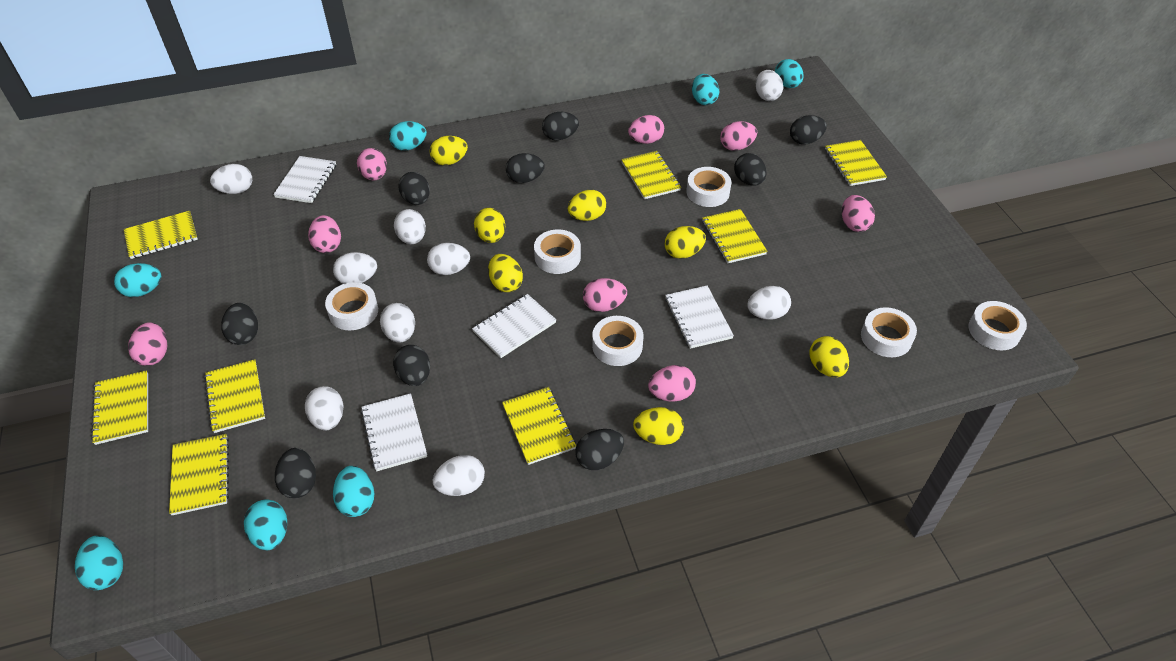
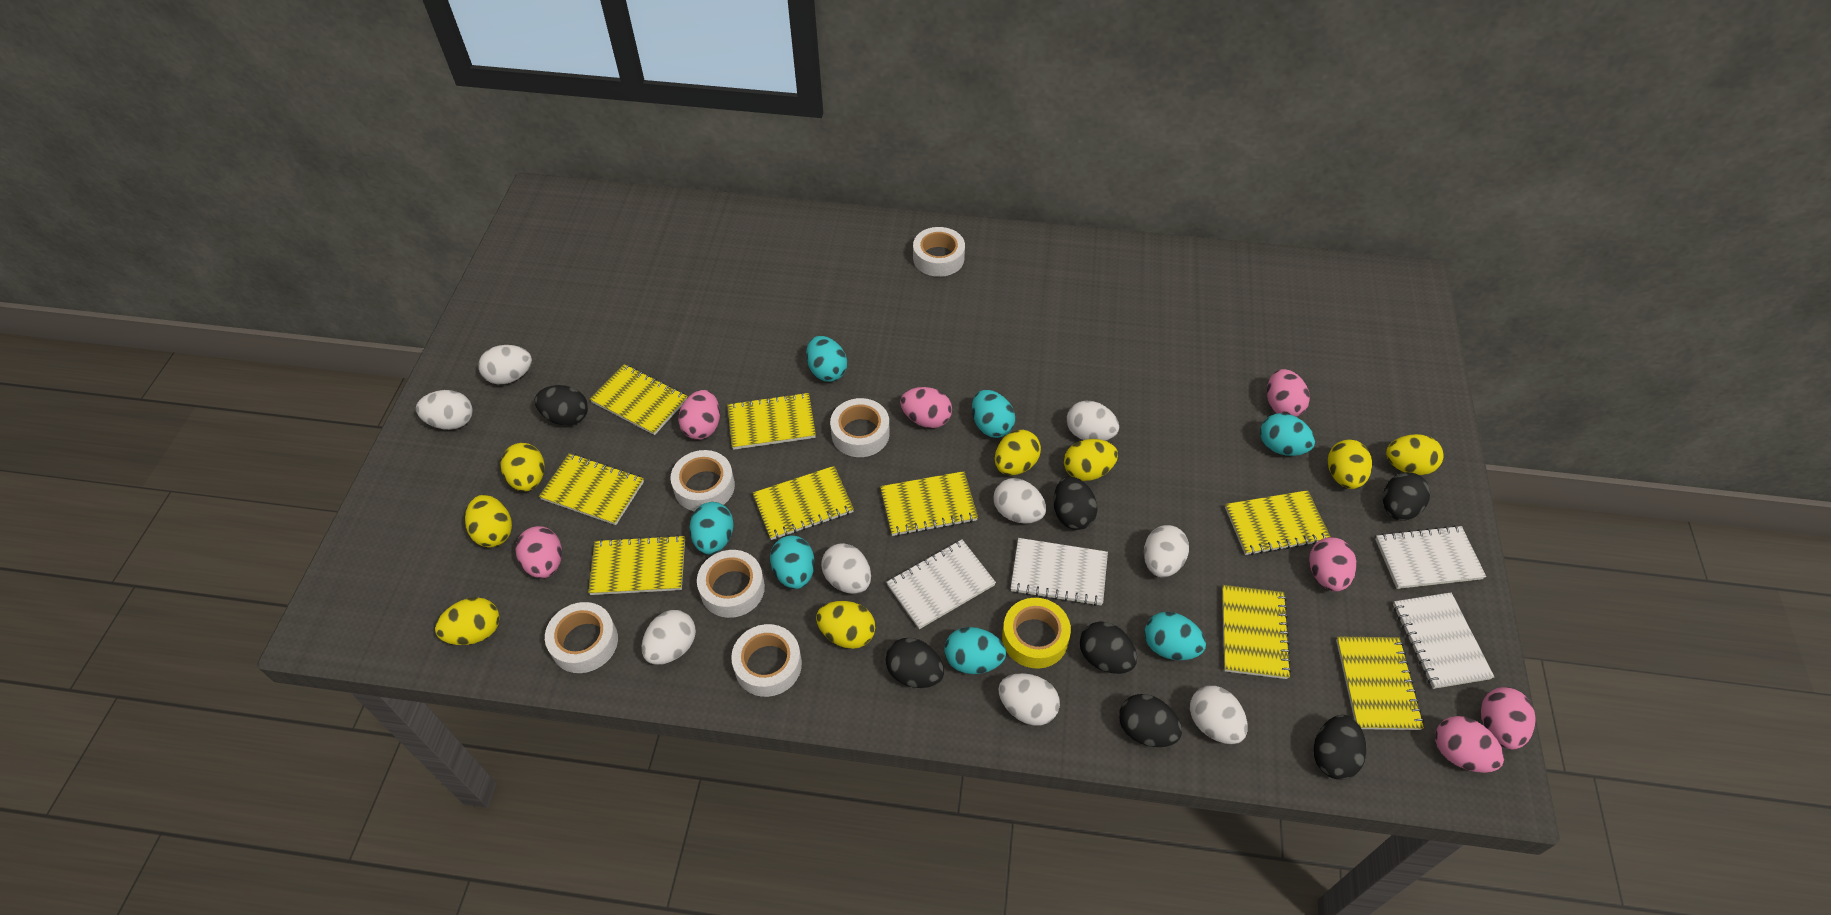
black egg: 9 -> 7
pink egg: 8 -> 7
yellow egg: 7 -> 8
yellow notebook: 8 -> 9
yellow tape: 0 -> 1

